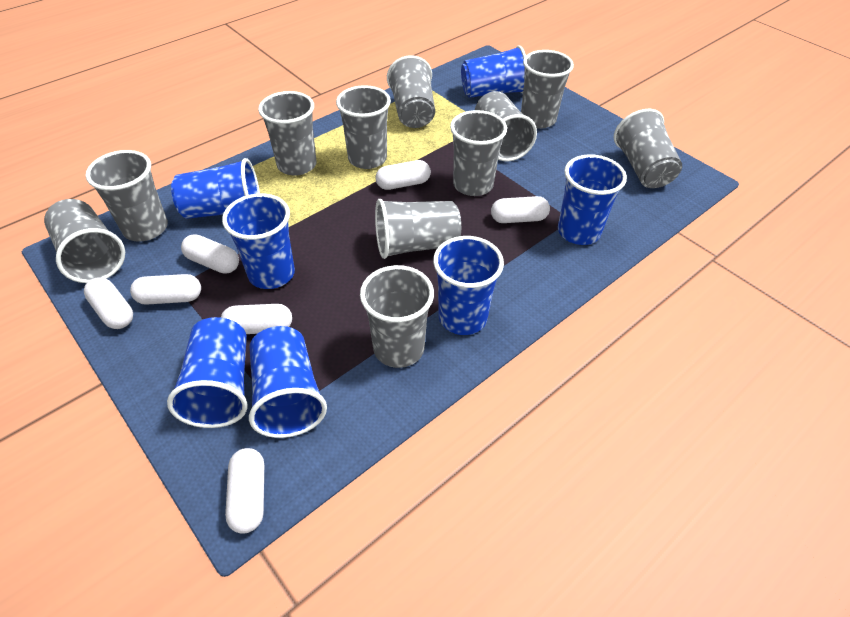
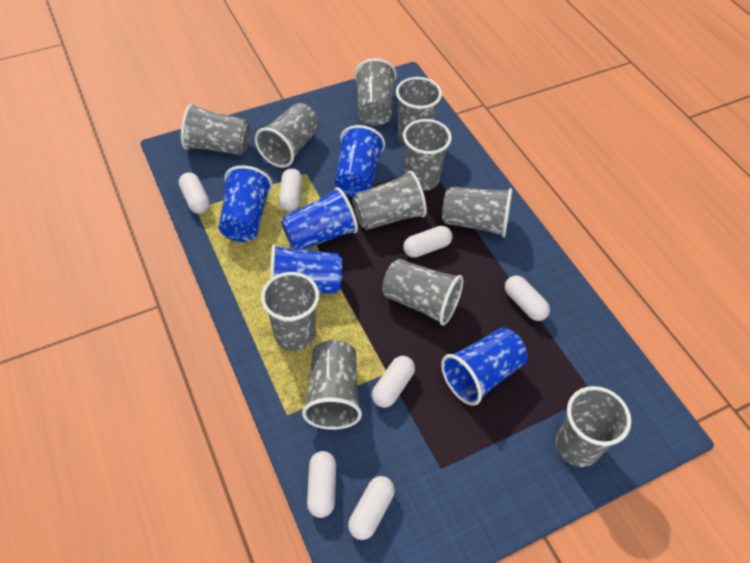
blue cup: 7 -> 5

